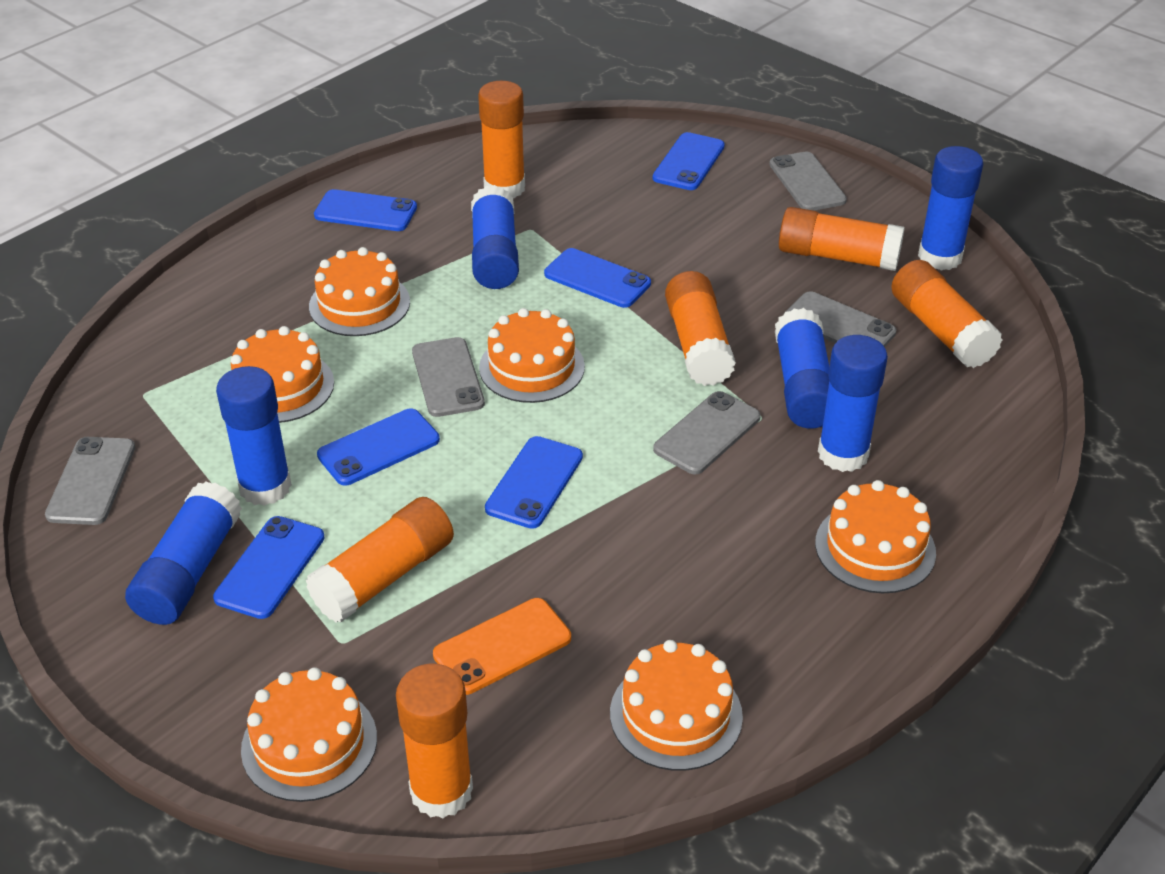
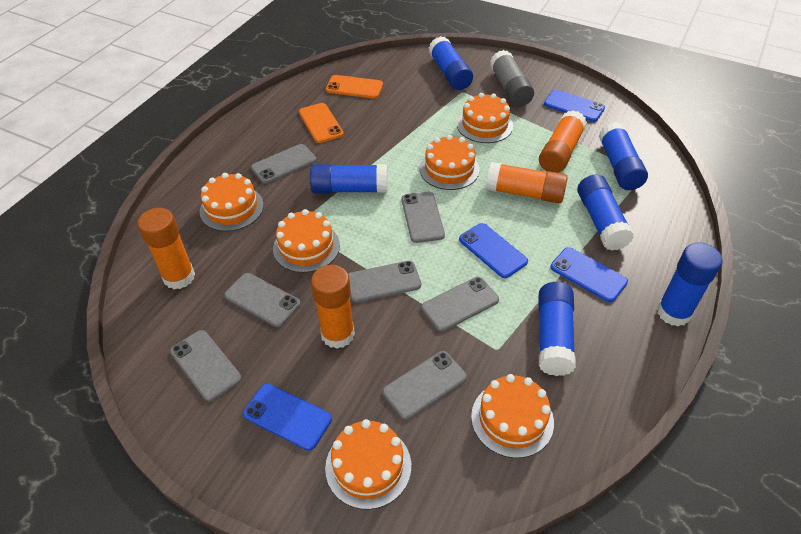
blue phone: 6 -> 4
grey glue stick: 0 -> 1
grey phone: 5 -> 7
orange glue stick: 6 -> 4
orange phone: 1 -> 2

